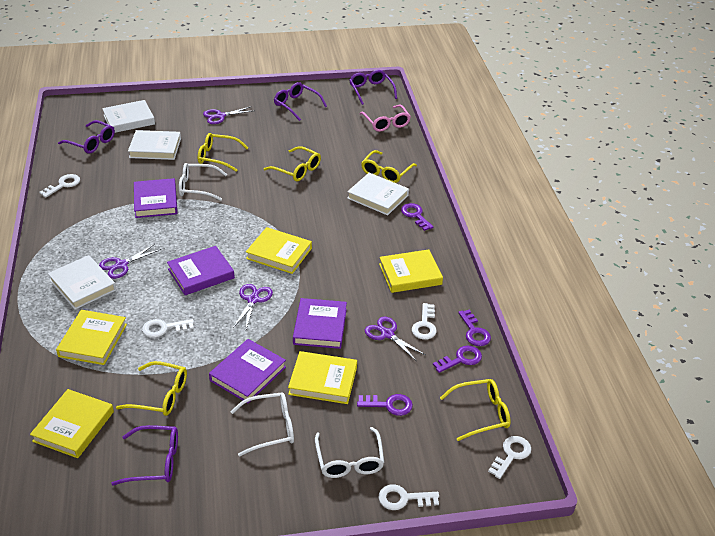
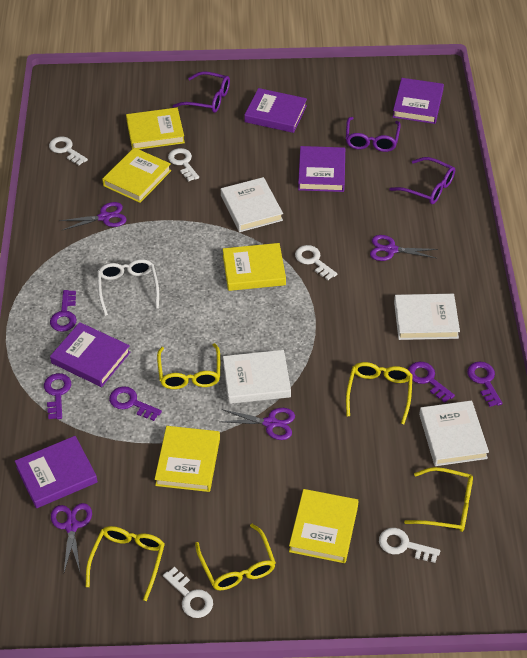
pink glasses: 1 -> 0
purple book: 4 -> 5
purple glasses: 4 -> 3
purple key: 4 -> 5
white glasses: 3 -> 1

